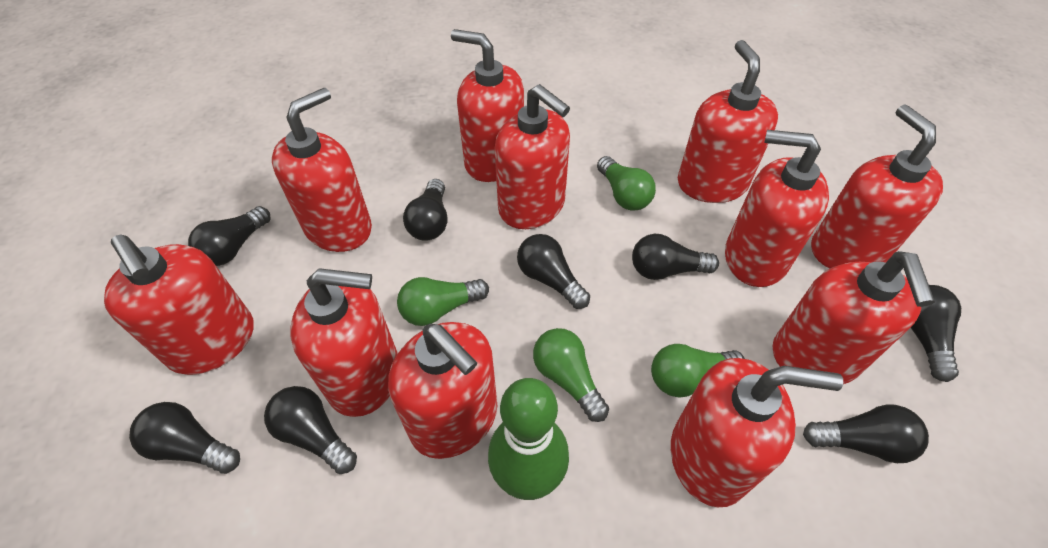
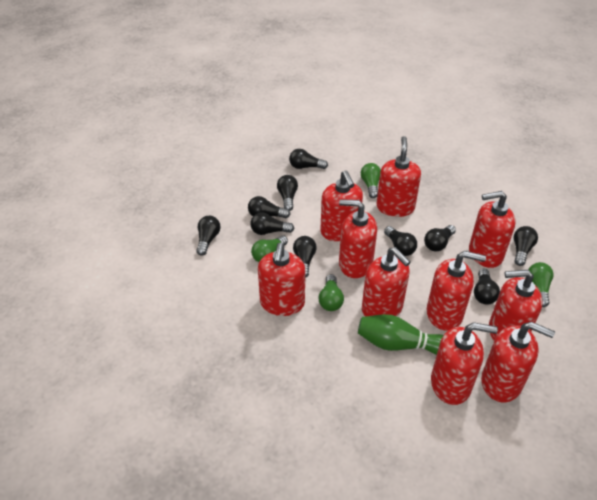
black light bulb: 8 -> 10
red soap dispenser: 11 -> 10

